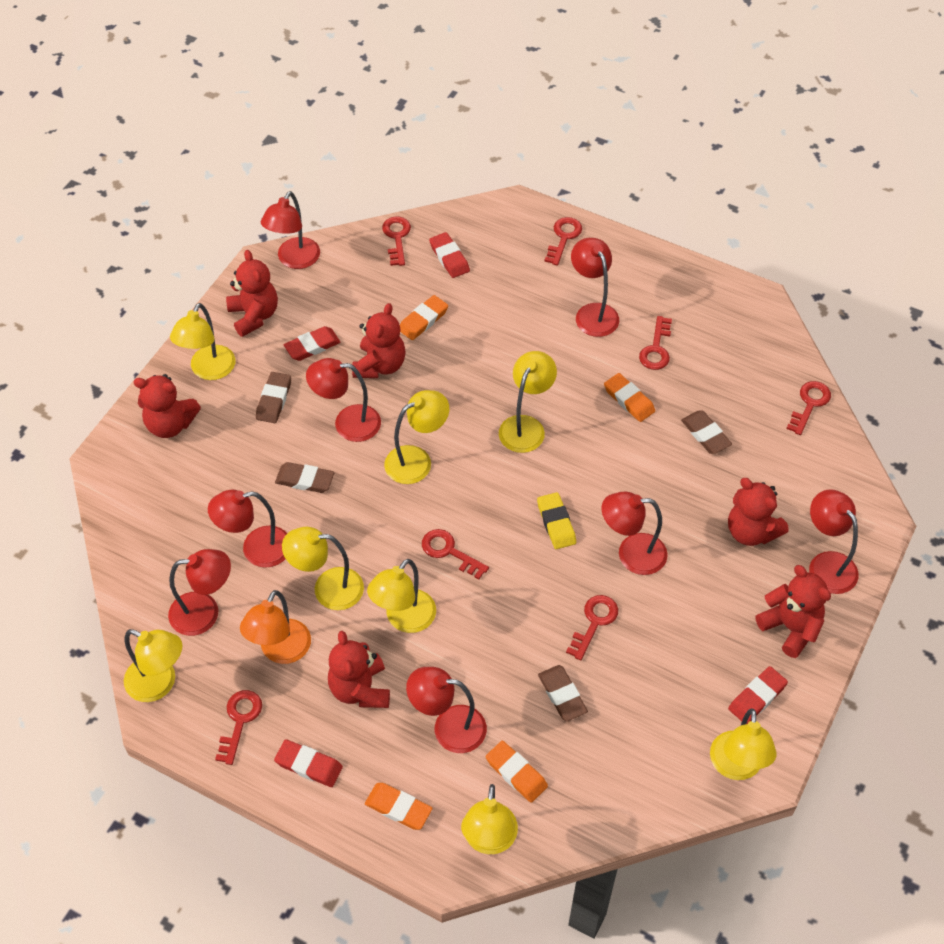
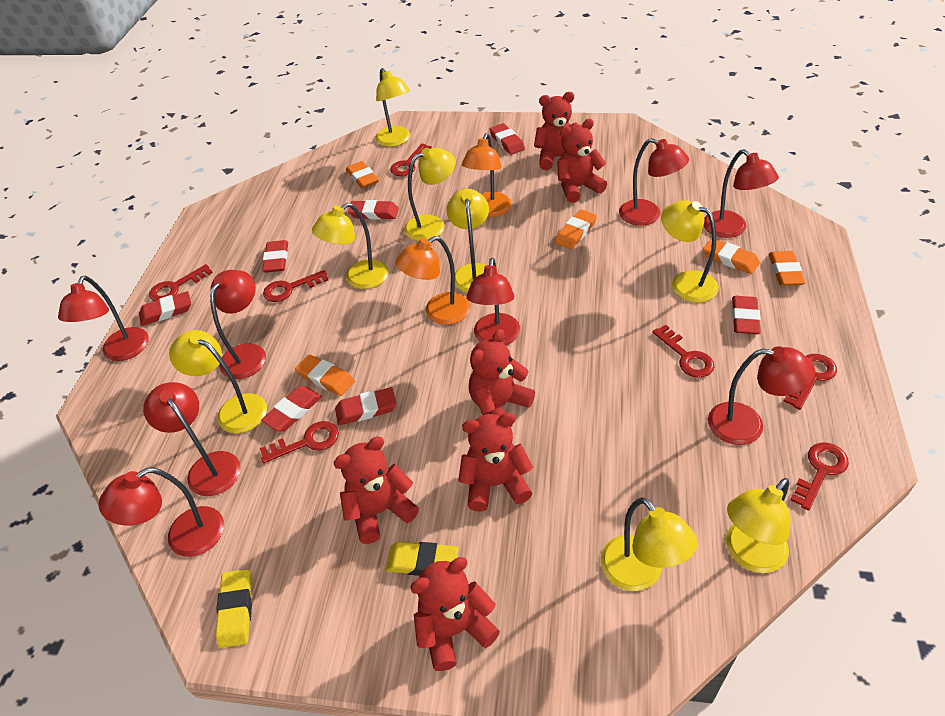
brown eraser: 4 -> 0
orange eraser: 4 -> 5
orange lamp: 1 -> 2
red eraser: 4 -> 7
yellow eraser: 1 -> 2

